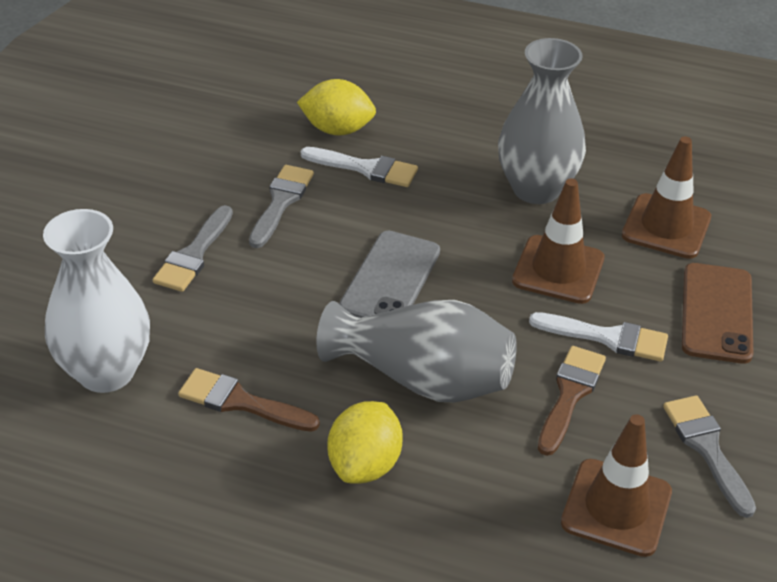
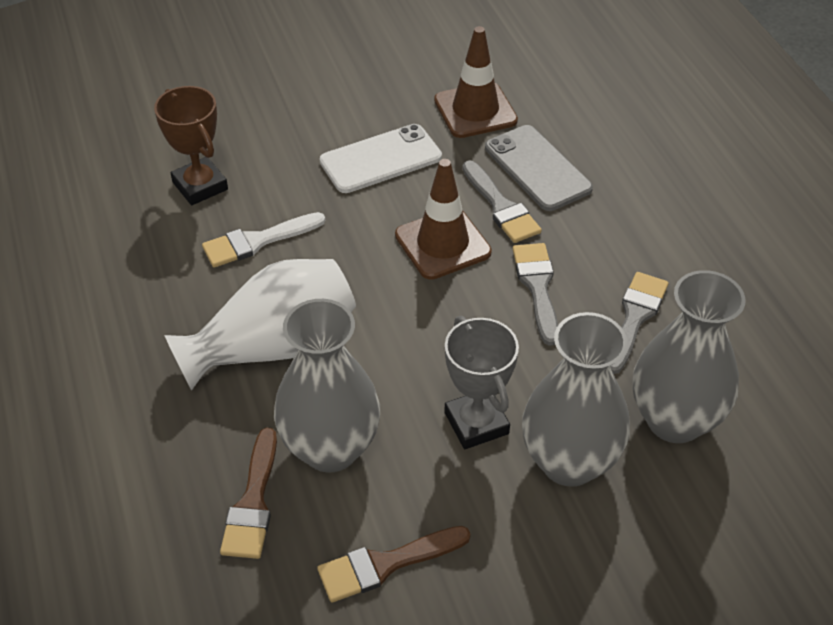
brown phone: 1 -> 0
brown traffic cone: 3 -> 2
brown trophy: 0 -> 1
grey trophy: 0 -> 1
grey vase: 2 -> 3
white brush: 2 -> 1
white phone: 0 -> 1
yellow lemon: 2 -> 0

